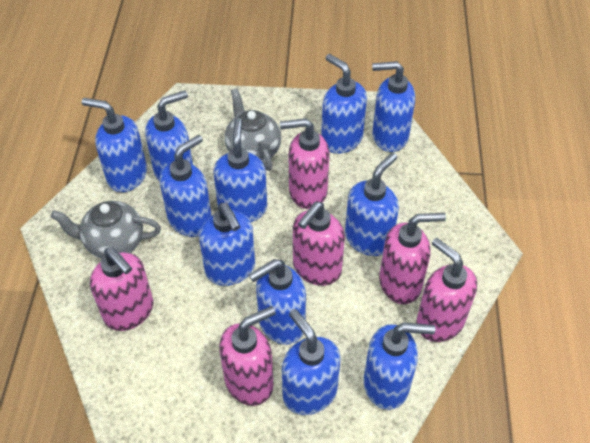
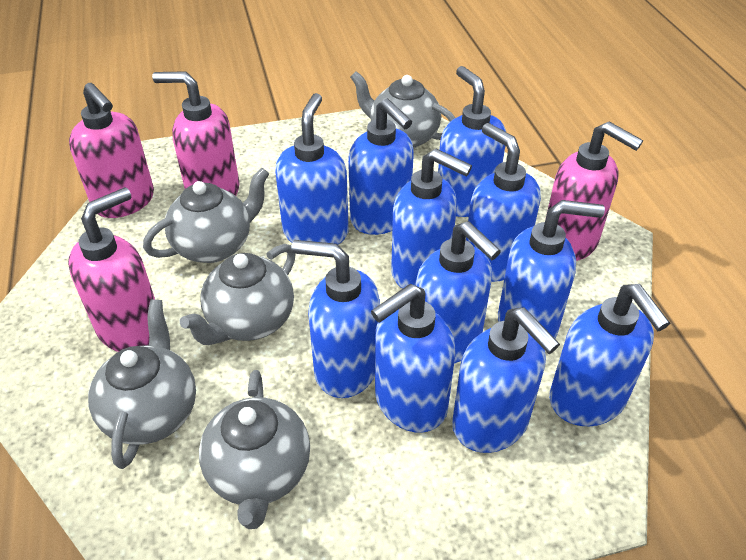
grey teapot: 2 -> 5
pink soap dispenser: 6 -> 4

